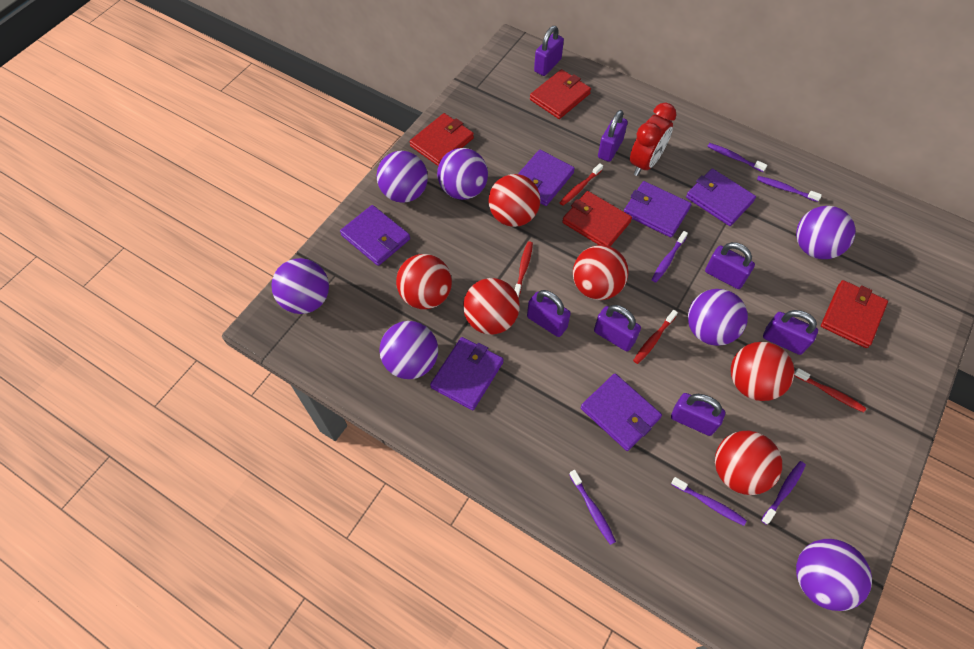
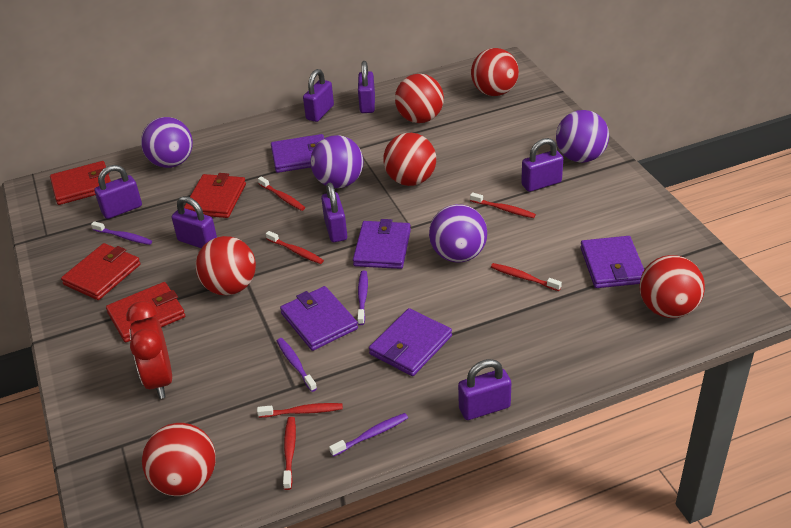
purple ball: 7 -> 4
purple toothbrush: 6 -> 4
purple wallet: 6 -> 5
red toothbrush: 4 -> 6

